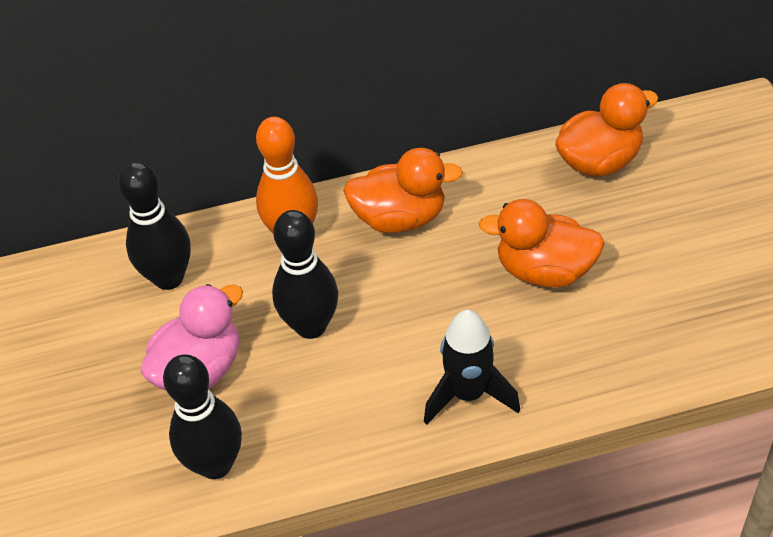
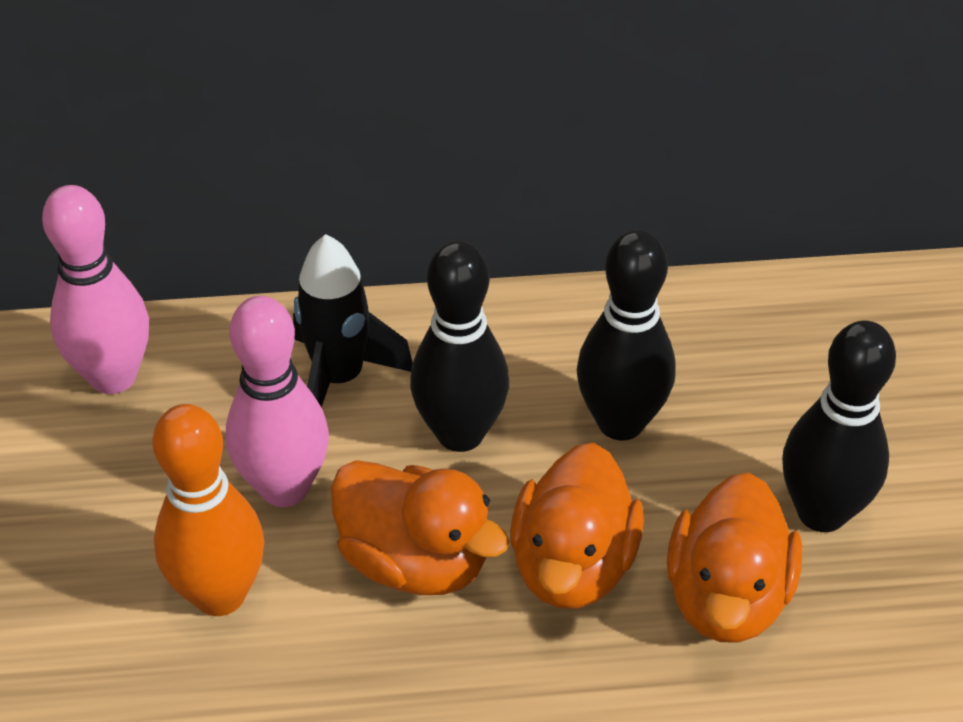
pink bowling pin: 0 -> 2
pink duck: 1 -> 0

